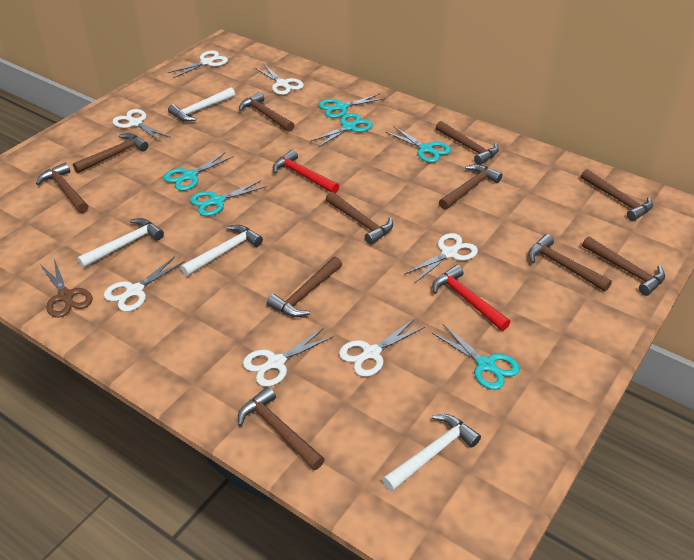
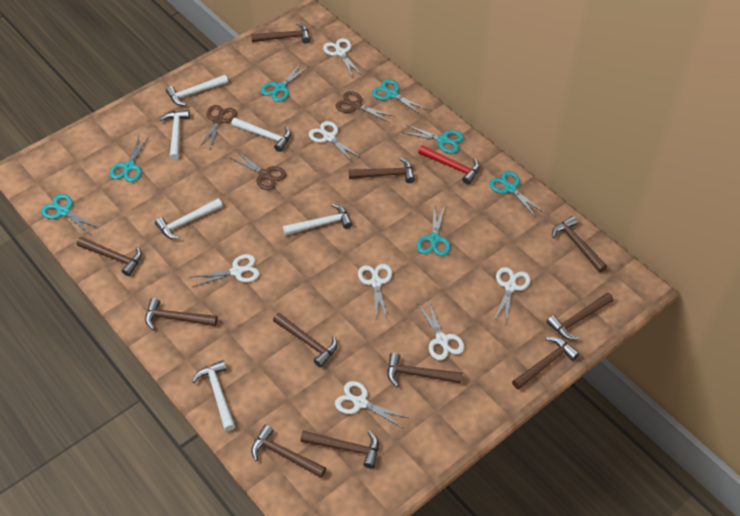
brown scissors: 1 -> 3
red hammer: 2 -> 1
turquoise scissors: 6 -> 7
white hammer: 4 -> 6

